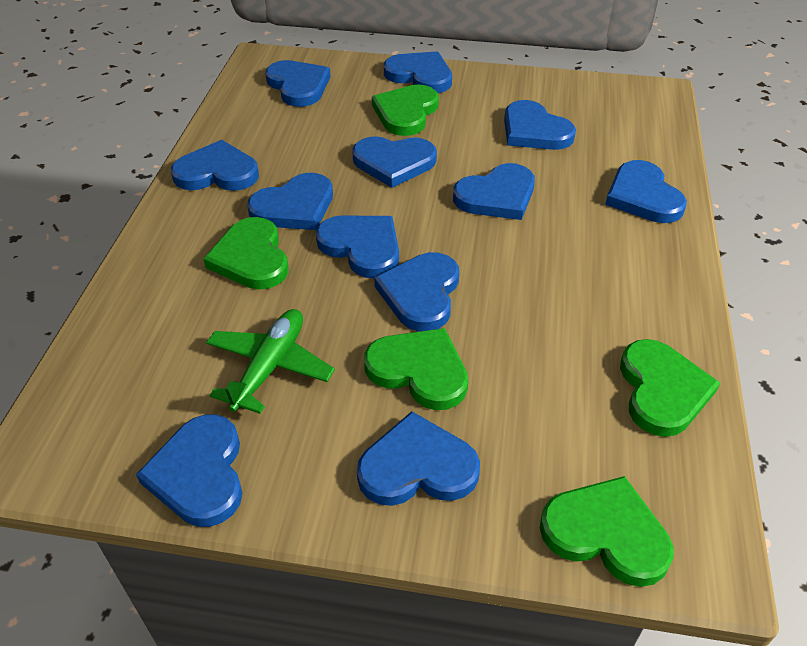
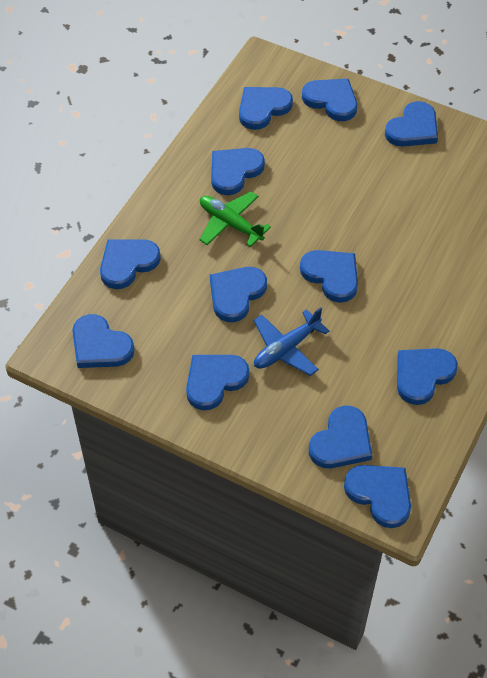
blue plane: 0 -> 1
green heart: 5 -> 0

